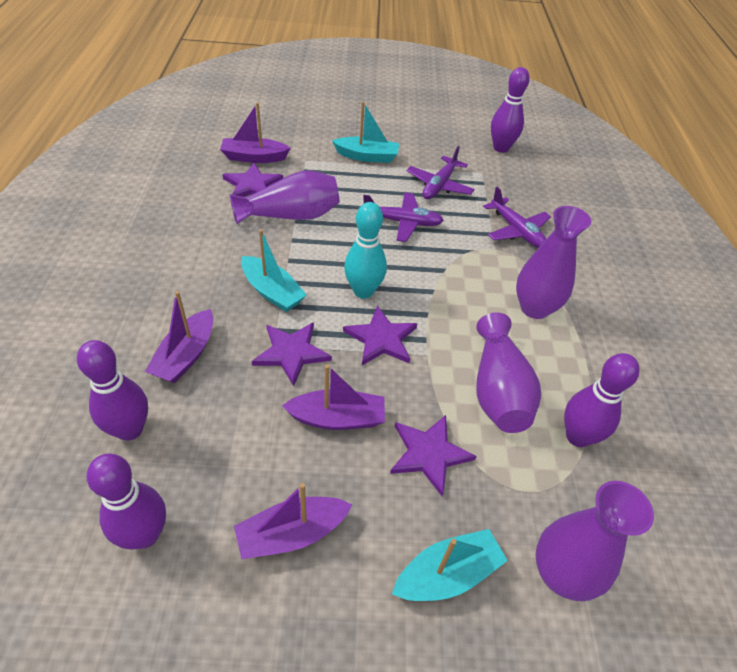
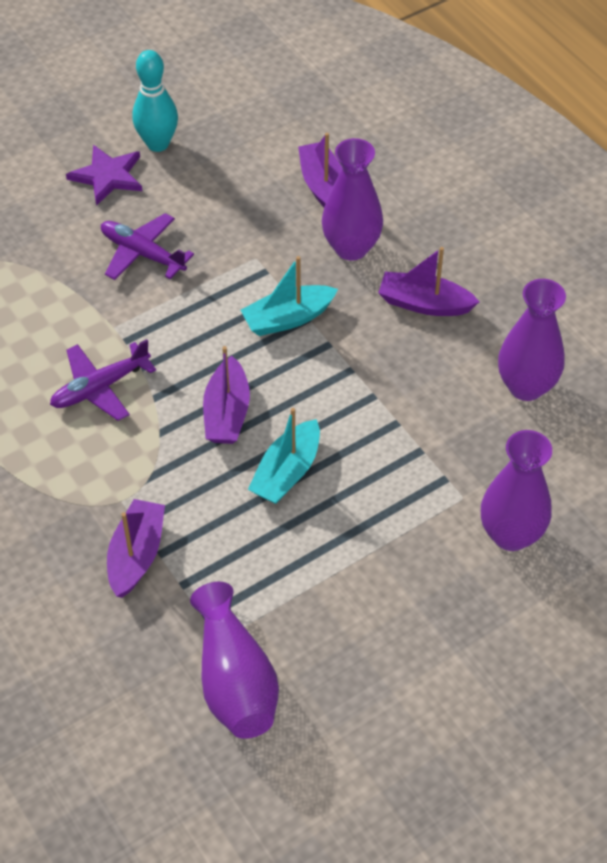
purple bowling pin: 4 -> 0
purple plane: 3 -> 2
purple star: 4 -> 1
turquoise boat: 3 -> 2

